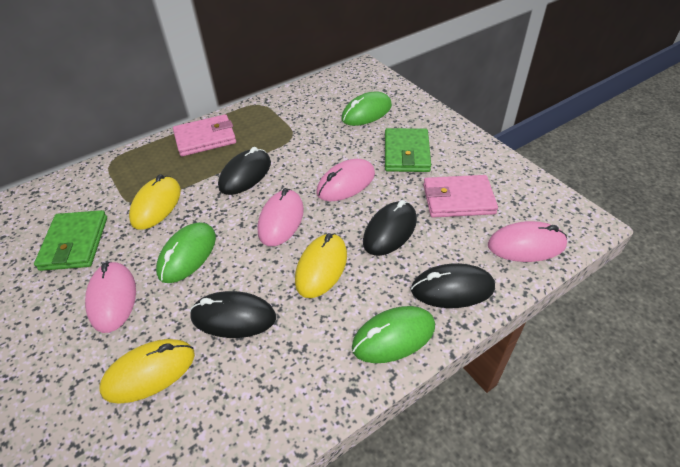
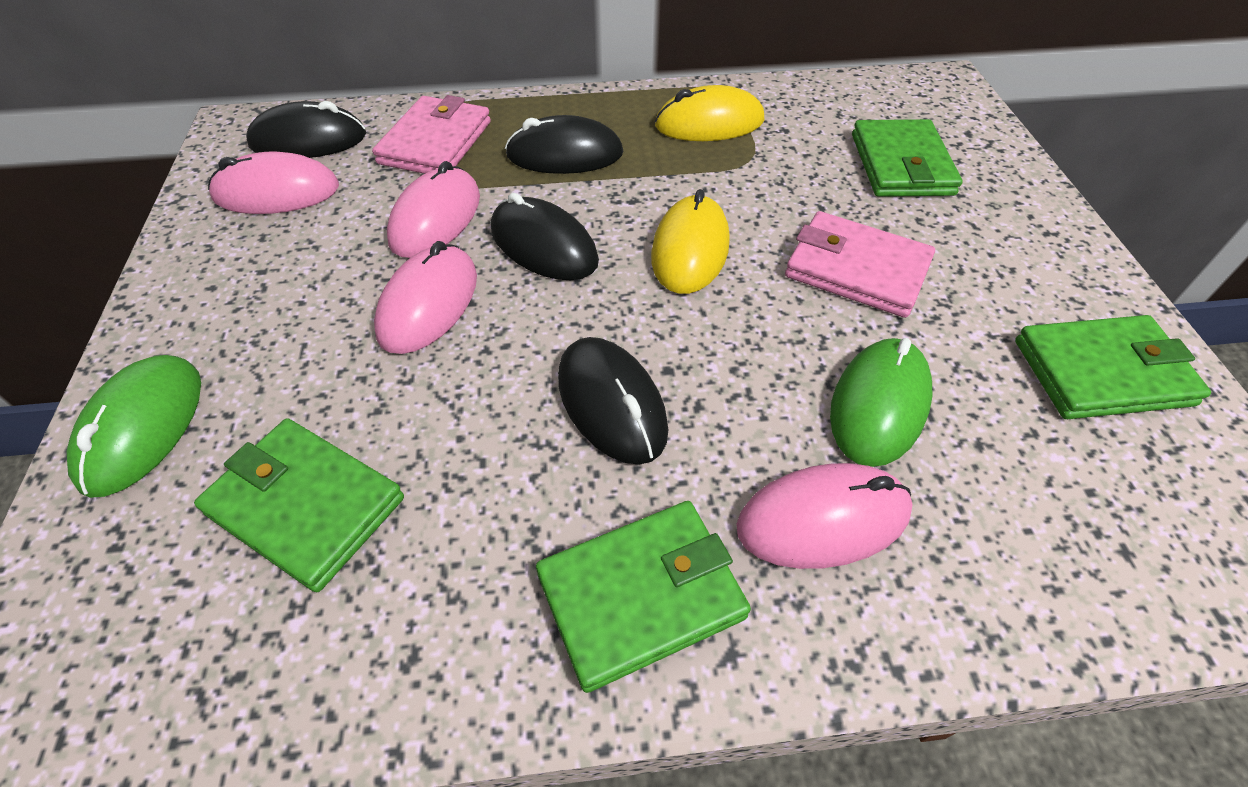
green mouse: 3 -> 2
green wallet: 2 -> 4
yellow mouse: 3 -> 2

